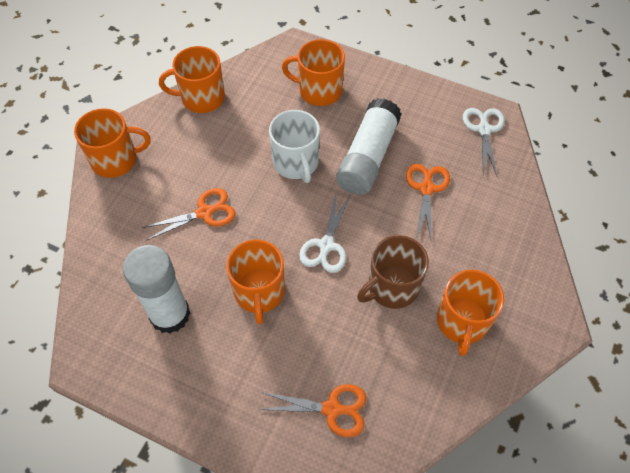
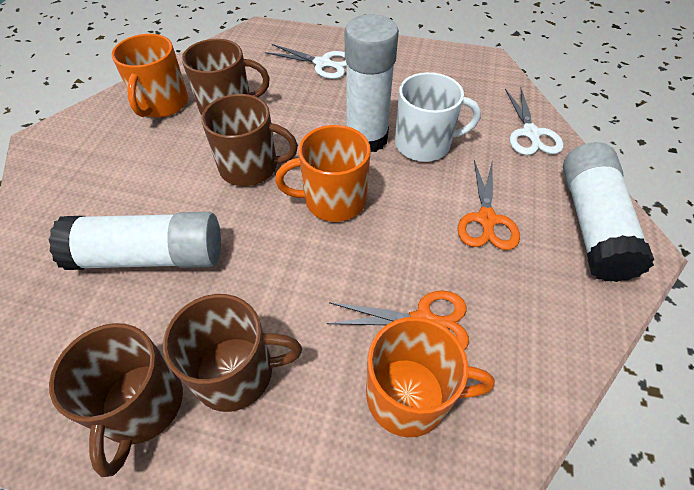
brown mug: 1 -> 4
orange mug: 5 -> 3
orange scissors: 3 -> 2
white glue stick: 2 -> 3

